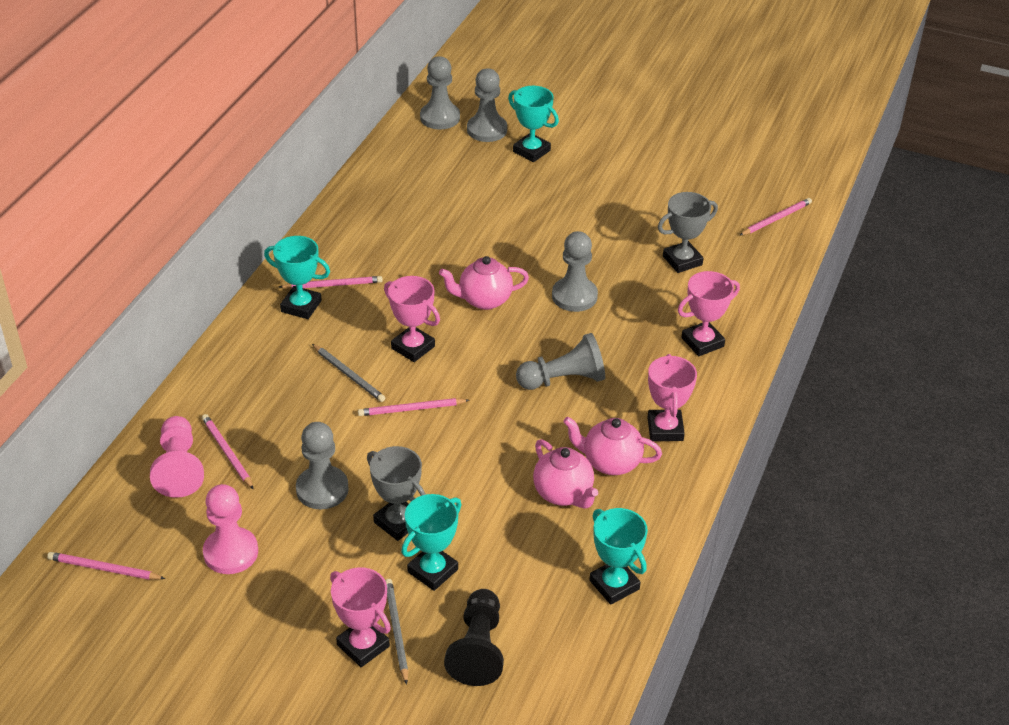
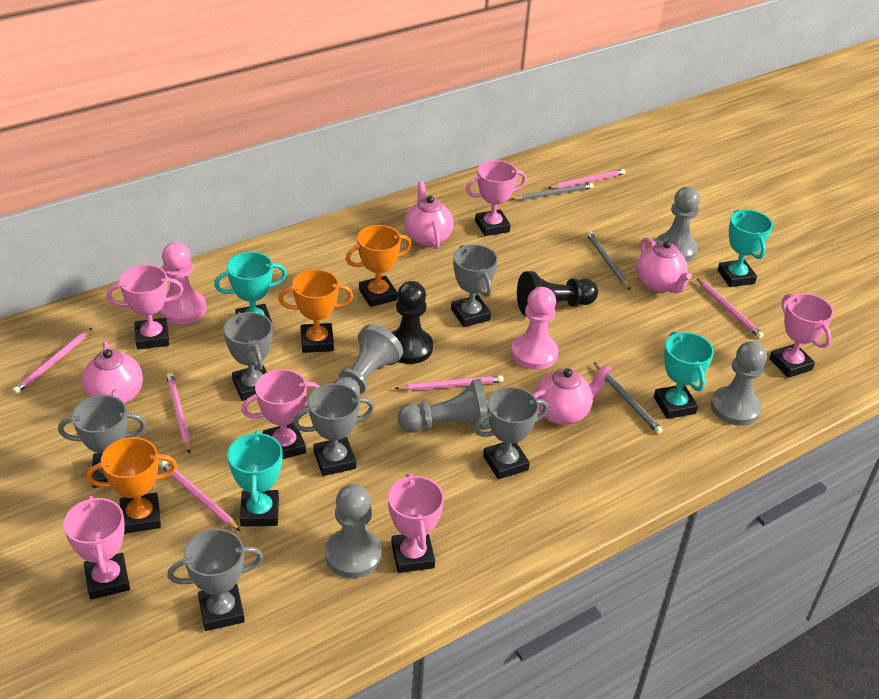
black pawn: 1 -> 2
grey pencil: 2 -> 3
grey trophy: 2 -> 6
orange trophy: 0 -> 3
pink pencil: 5 -> 6
pink teapot: 3 -> 4
pink trophy: 4 -> 6

